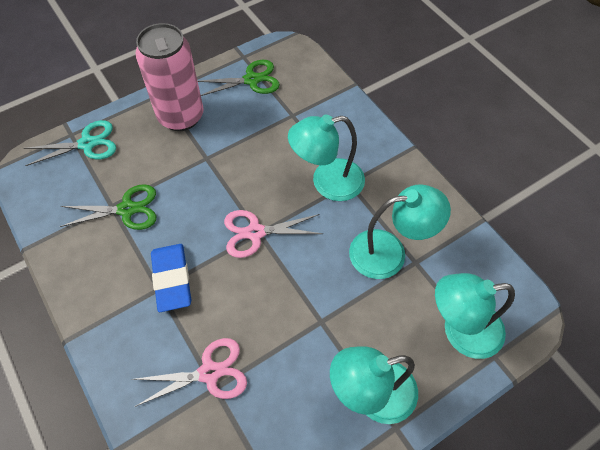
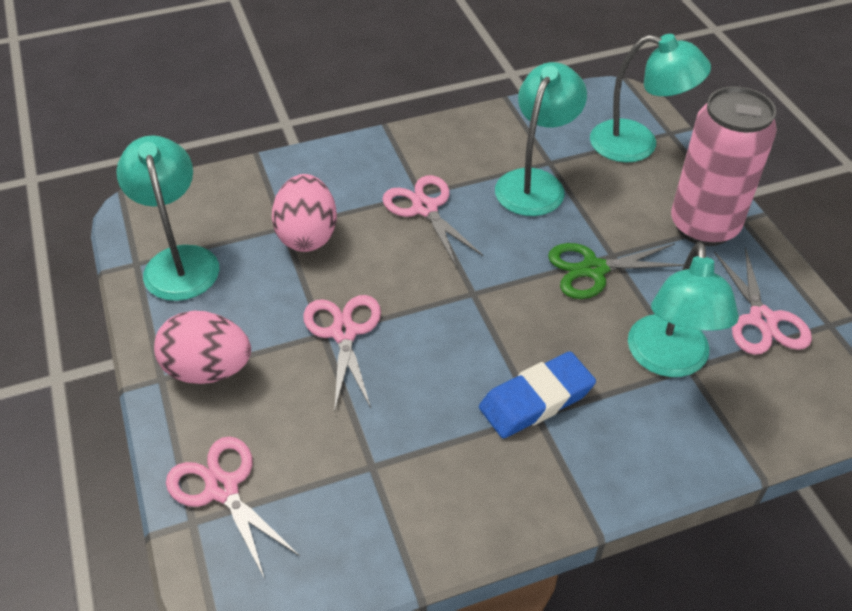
green scissors: 2 -> 1
pink egg: 0 -> 2
pink scissors: 2 -> 4
turquoise scissors: 1 -> 0

